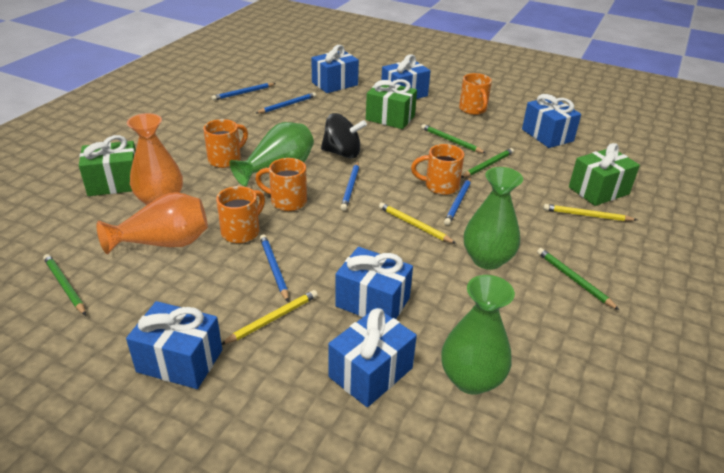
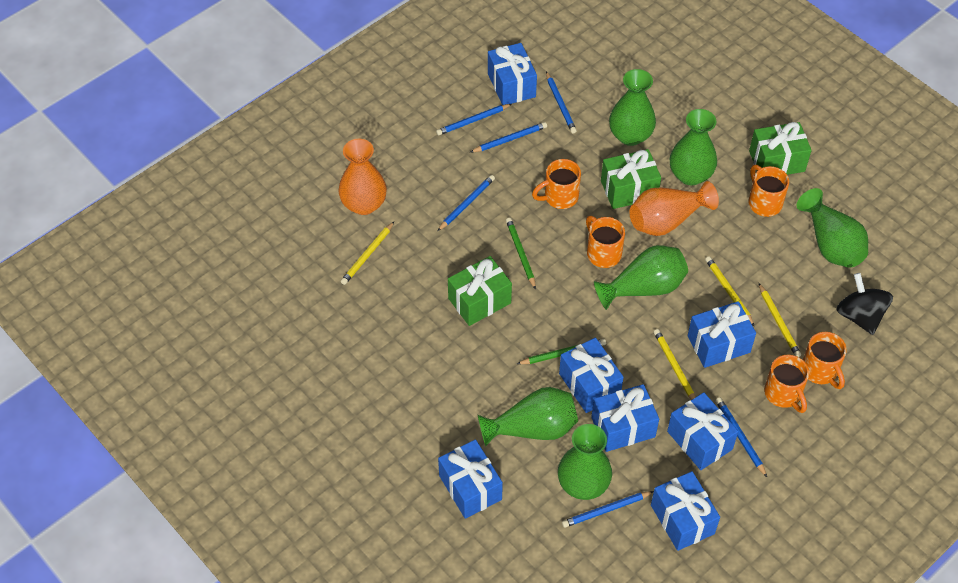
blue gift: 6 -> 7
blue pencil: 5 -> 6
green pencil: 4 -> 2
green vase: 3 -> 6
yellow pencil: 3 -> 4

